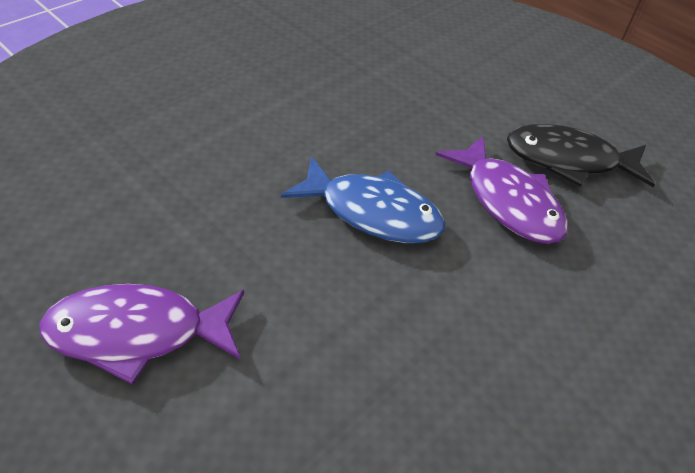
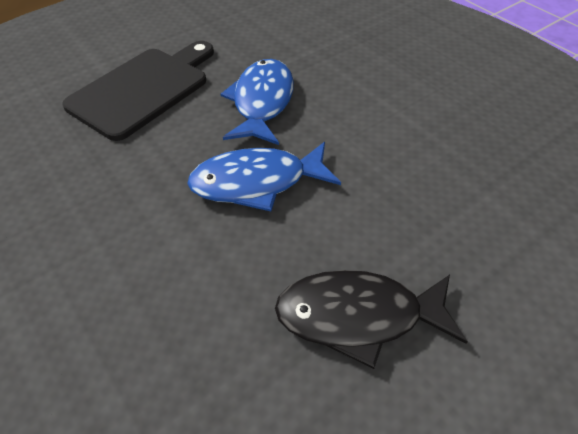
black cutting board: 0 -> 1
blue fish: 1 -> 2
purple fish: 2 -> 0

